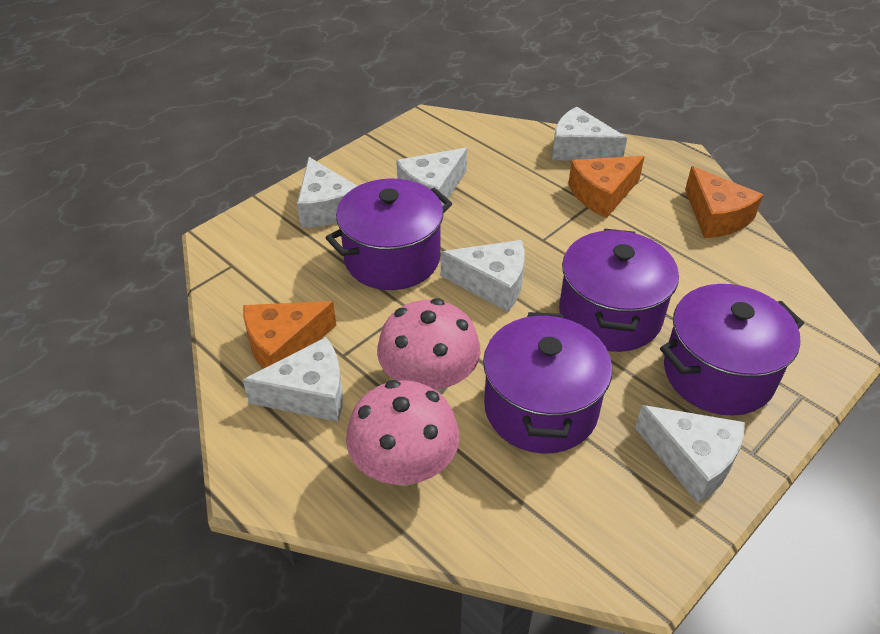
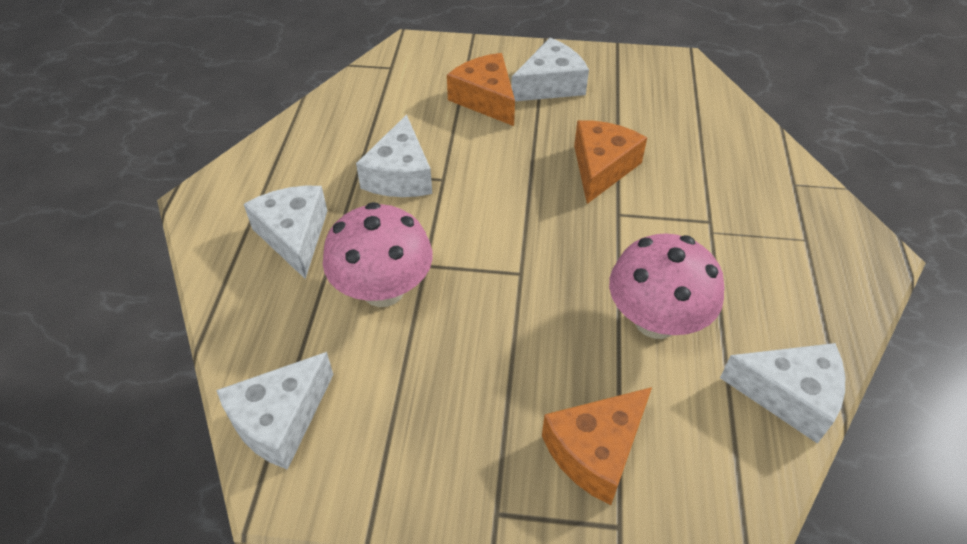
purple pot: 4 -> 0
white cheese: 6 -> 5

